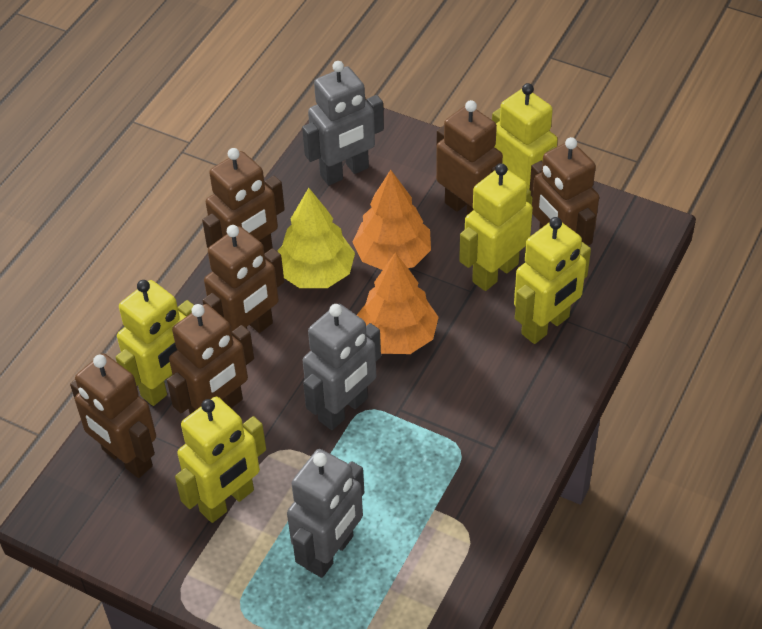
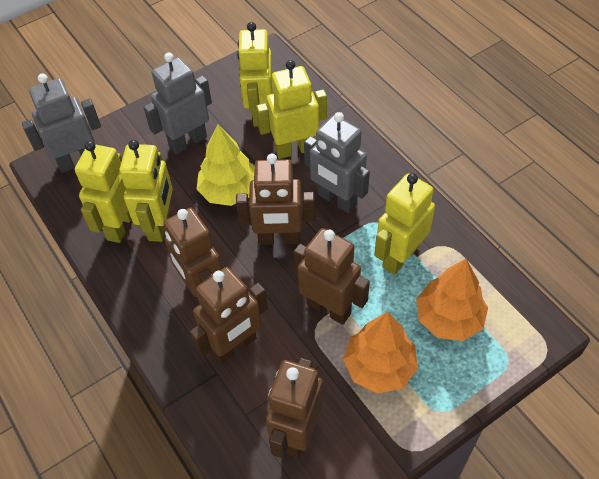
brown robot: 6 -> 5

